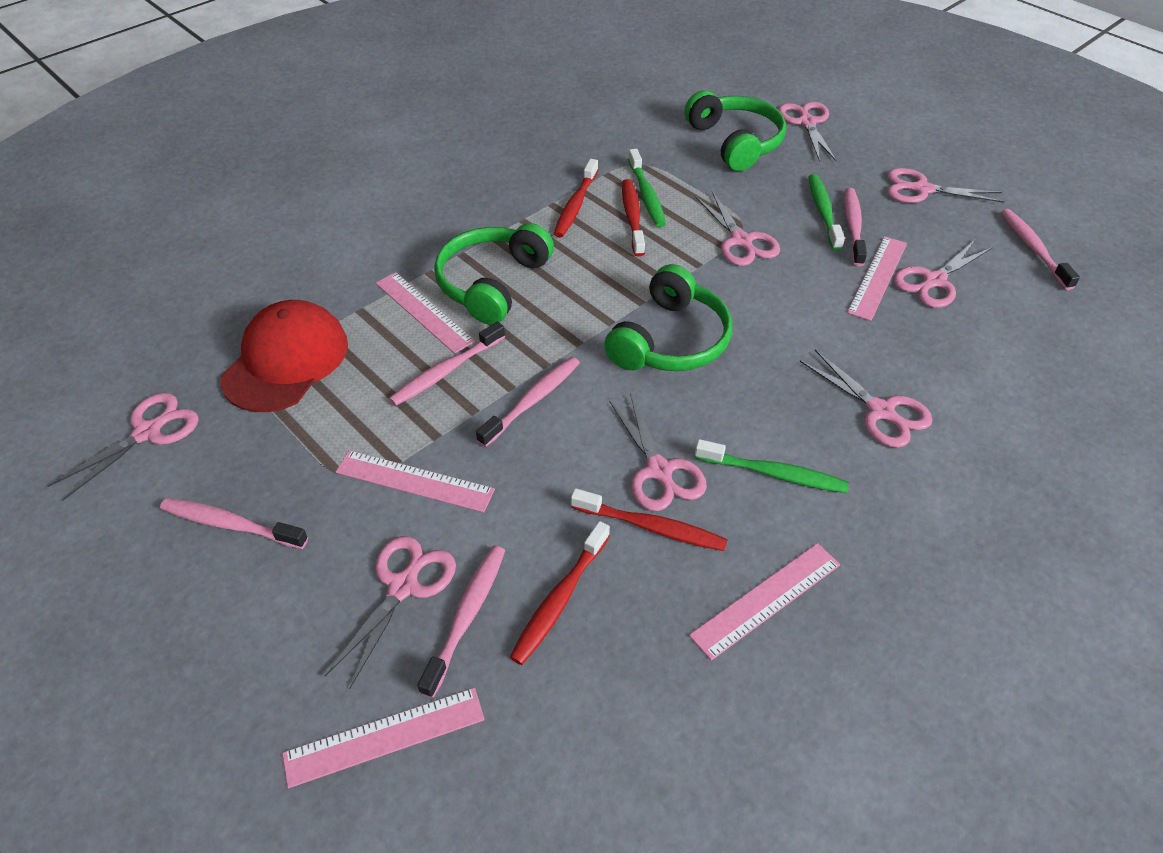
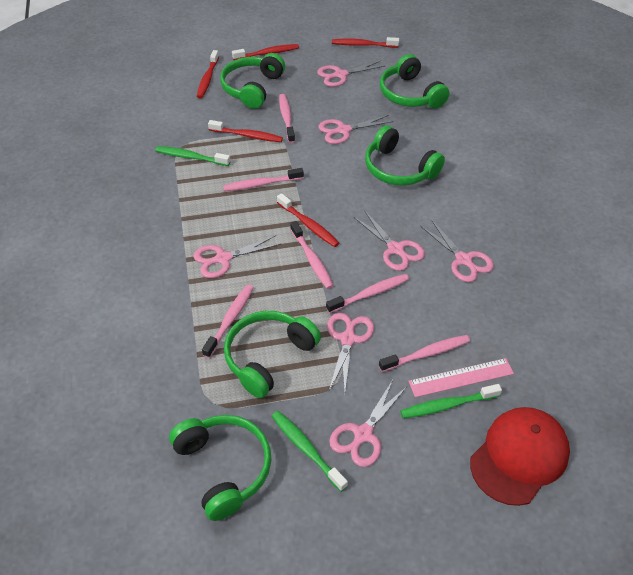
green headphones: 3 -> 5
pink ruler: 5 -> 1
pink scissors: 8 -> 7
red toothbrush: 4 -> 5

